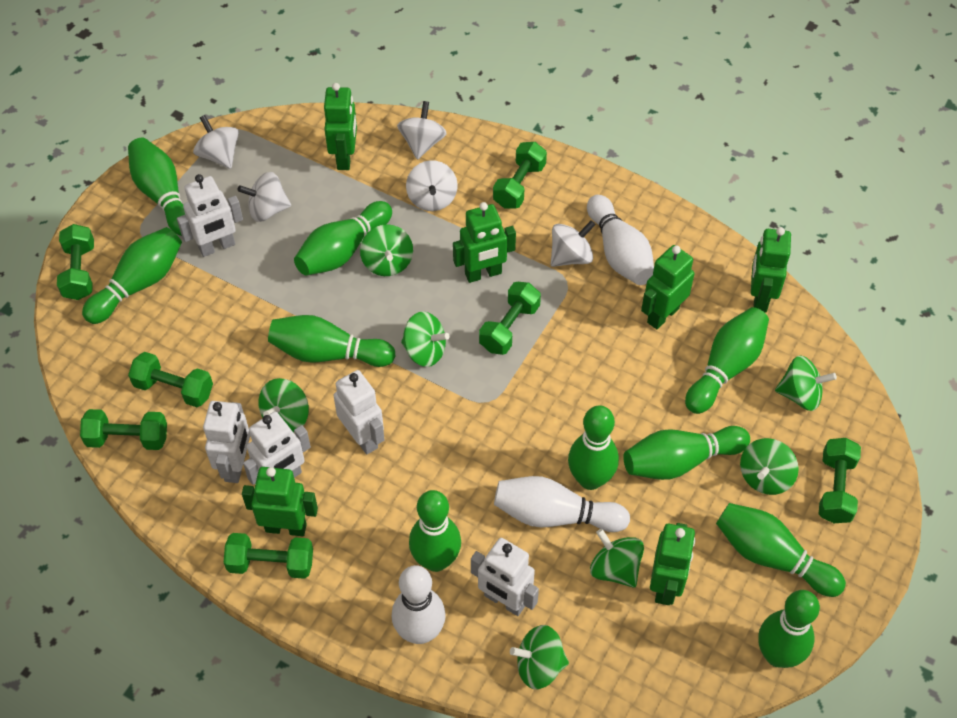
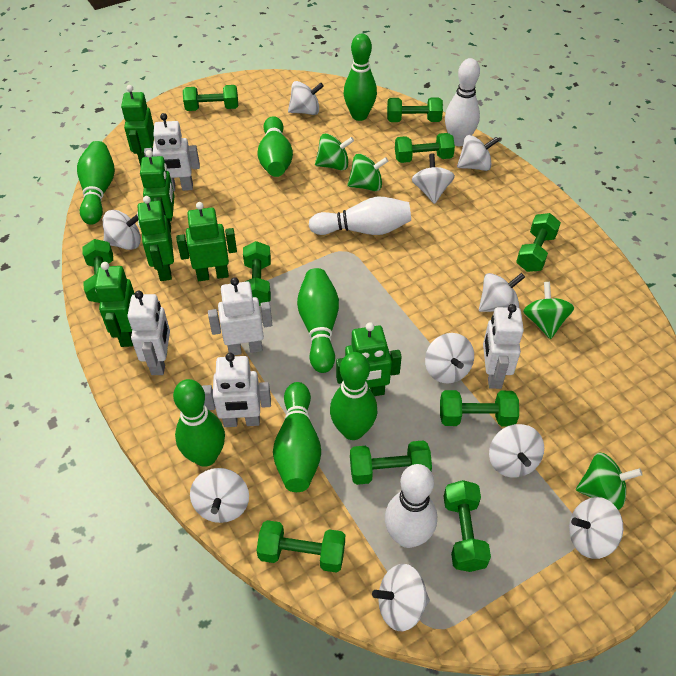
green bowling pin: 10 -> 7
green dumbbell: 7 -> 10
green spinning top: 7 -> 4
white spinning top: 5 -> 10

